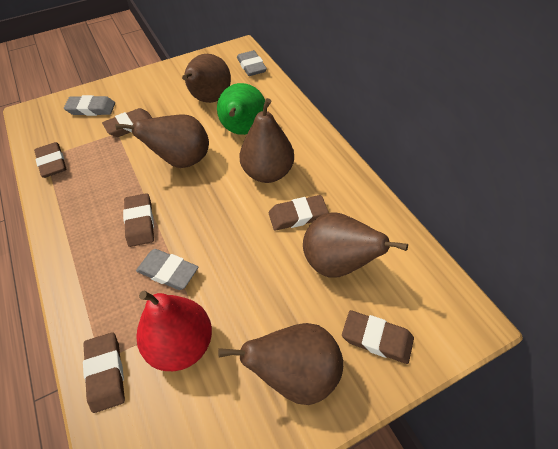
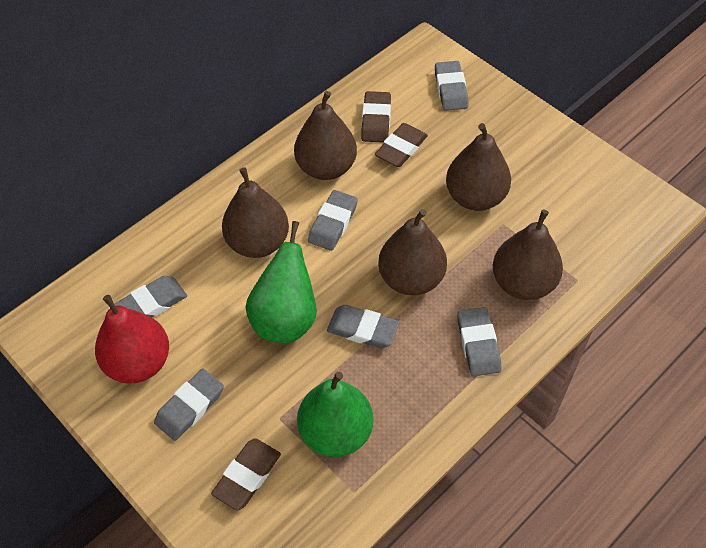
brown eraser: 6 -> 3
green pear: 1 -> 2
grey eraser: 3 -> 6

